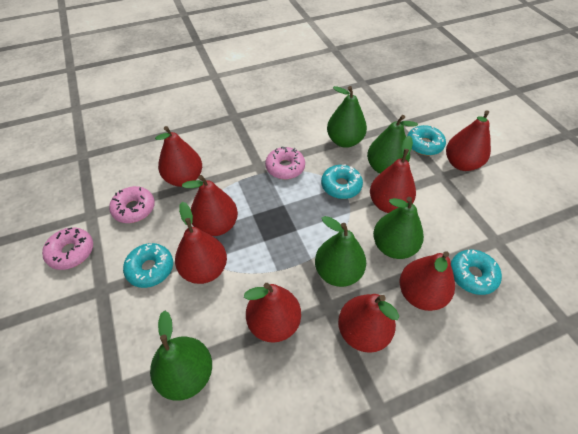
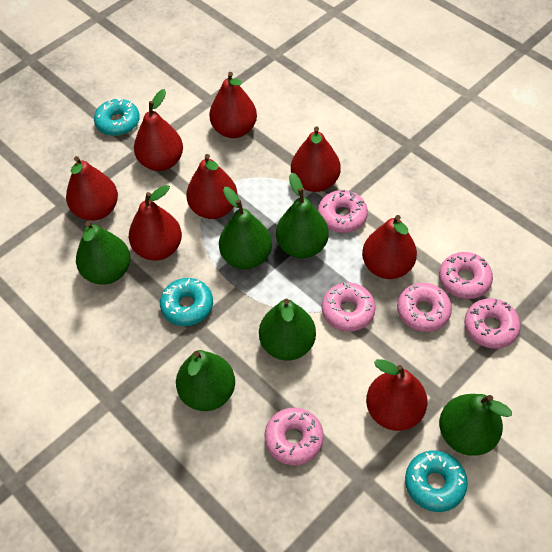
green pear: 5 -> 6
pink donut: 3 -> 6
turquoise donut: 4 -> 3

